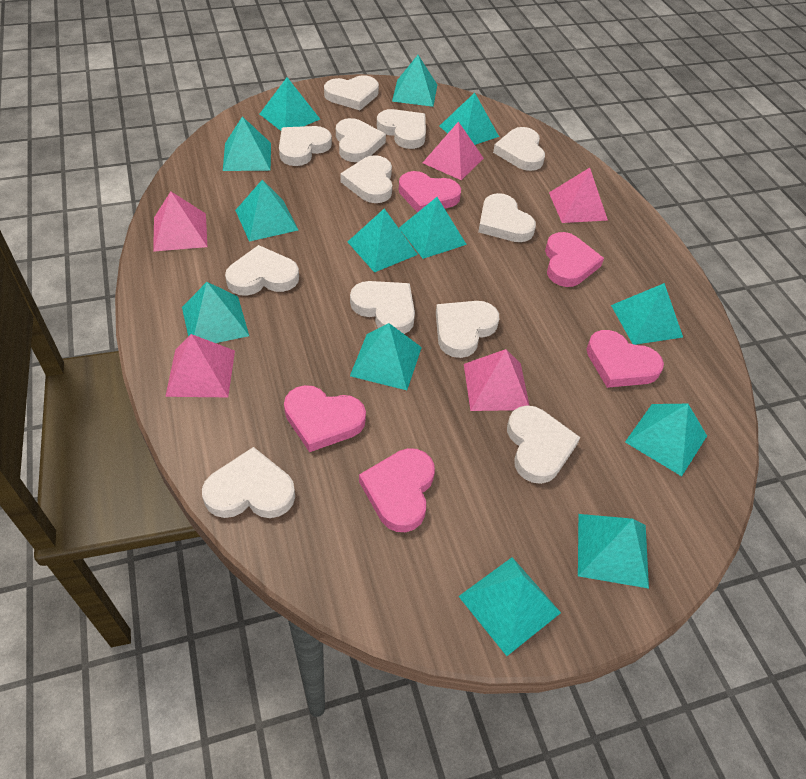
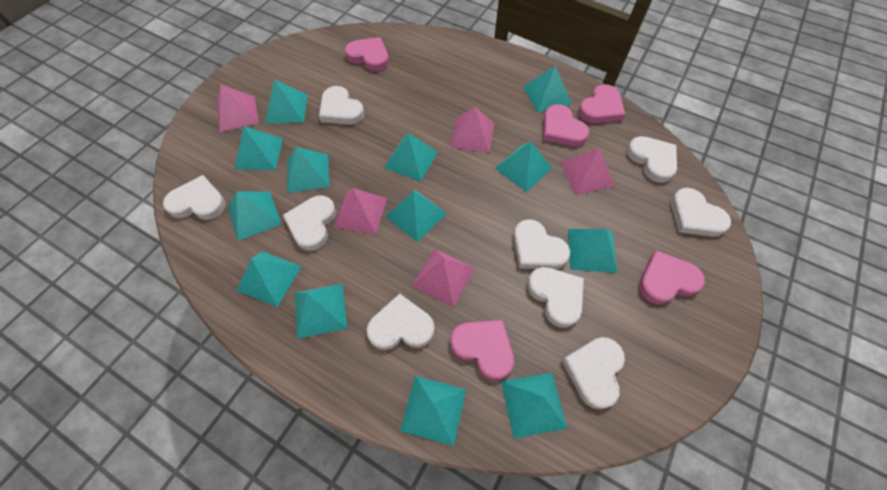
white heart: 12 -> 9

